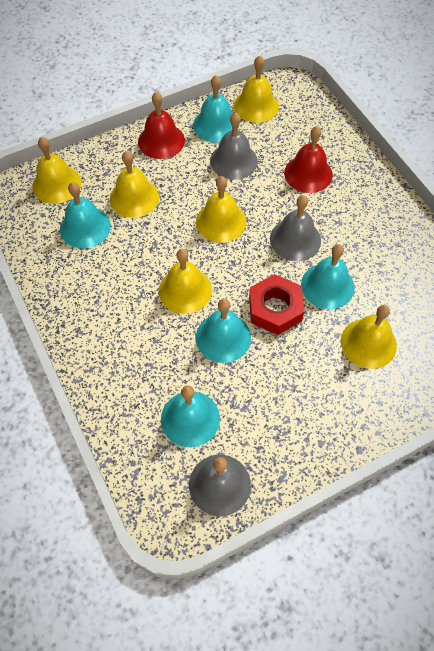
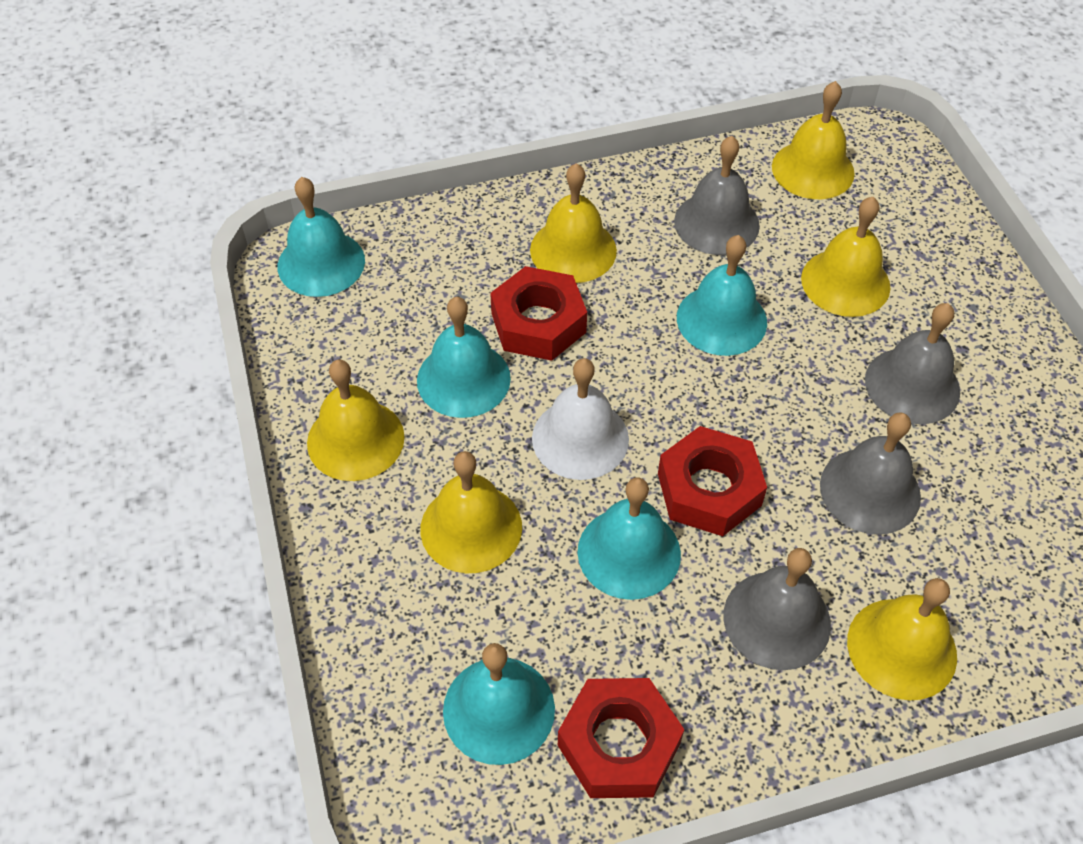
grey bell: 3 -> 4
red bell: 2 -> 0
red nut: 1 -> 3
white bell: 0 -> 1

